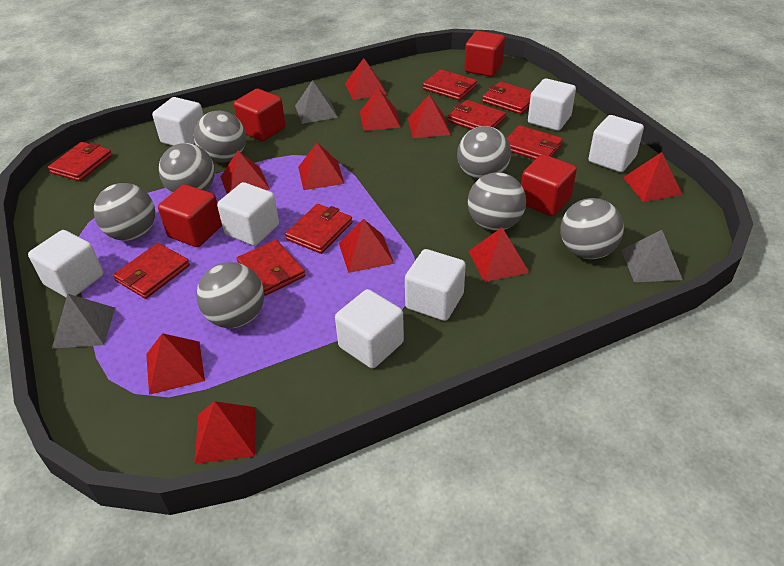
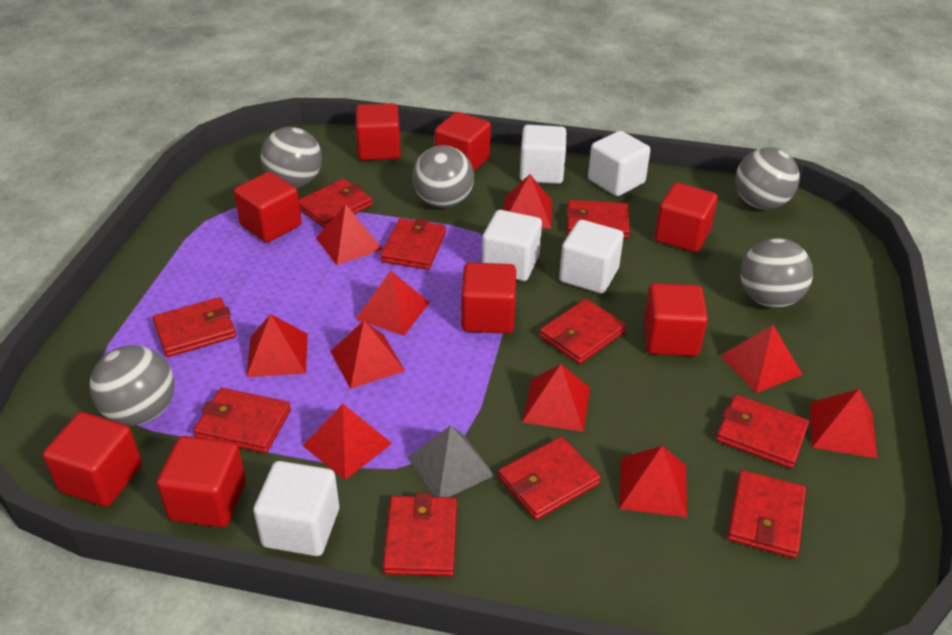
grey ball: 7 -> 5
grey pyramid: 3 -> 1
red cube: 4 -> 8
red wallet: 8 -> 10
white cube: 7 -> 5

